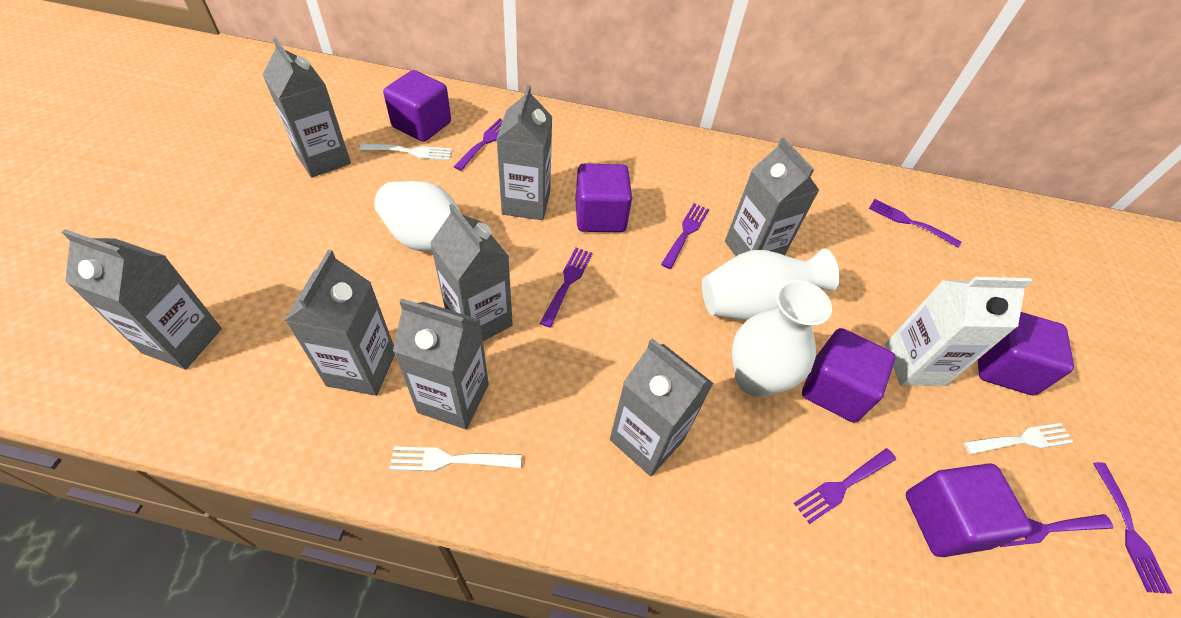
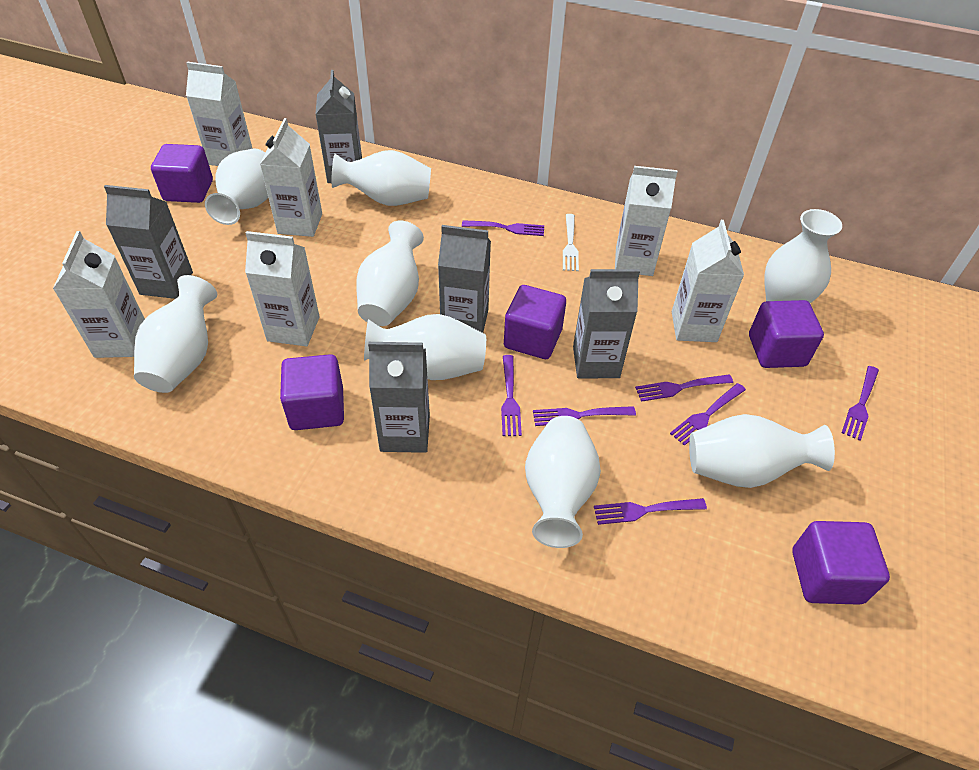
grey carton: 8 -> 5
white carton: 1 -> 6
white fork: 3 -> 1
white vase: 3 -> 8

